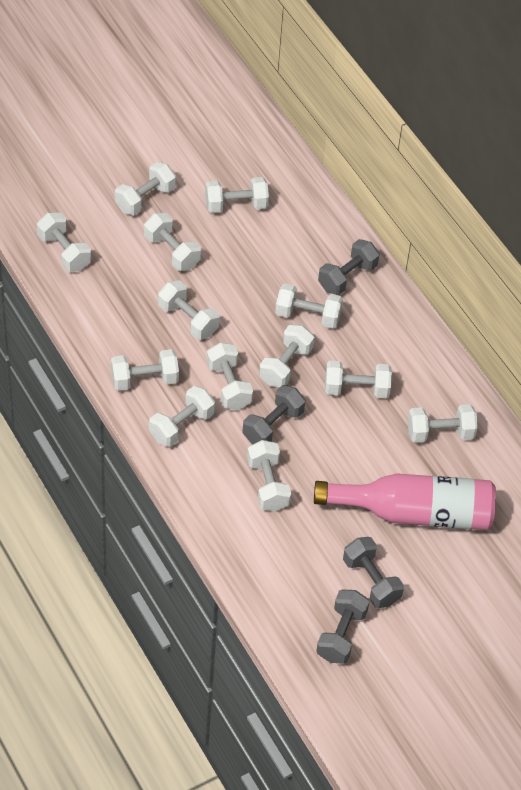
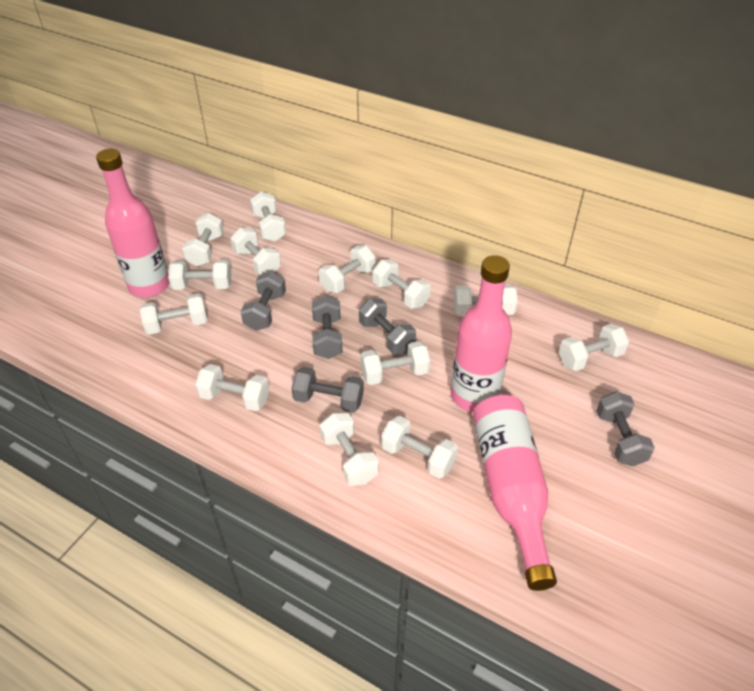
grey dumbbell: 4 -> 5
pink bottle: 1 -> 3

